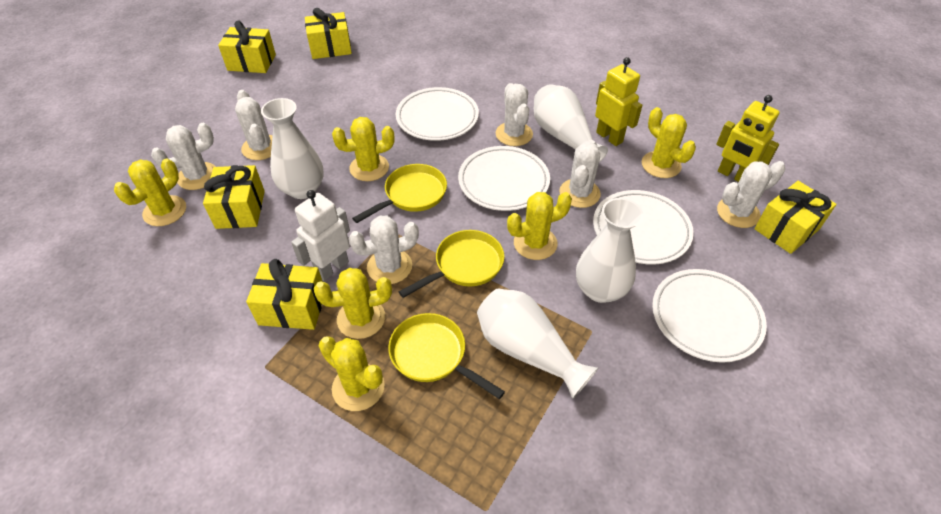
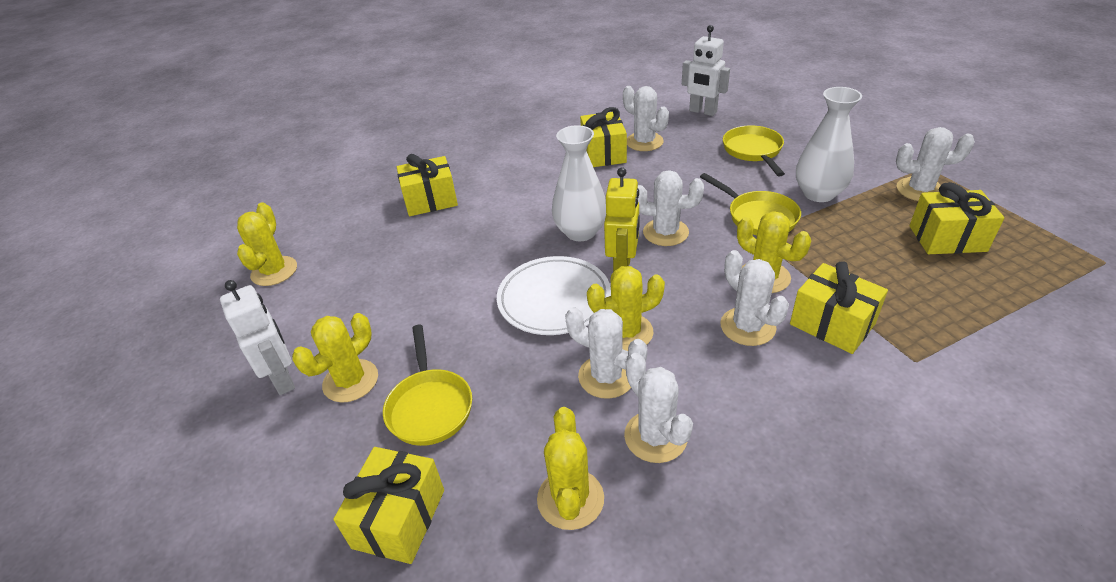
white plate: 4 -> 1
white robot: 1 -> 2
white vase: 4 -> 2
yellow cactus: 6 -> 5
yellow robot: 2 -> 1

